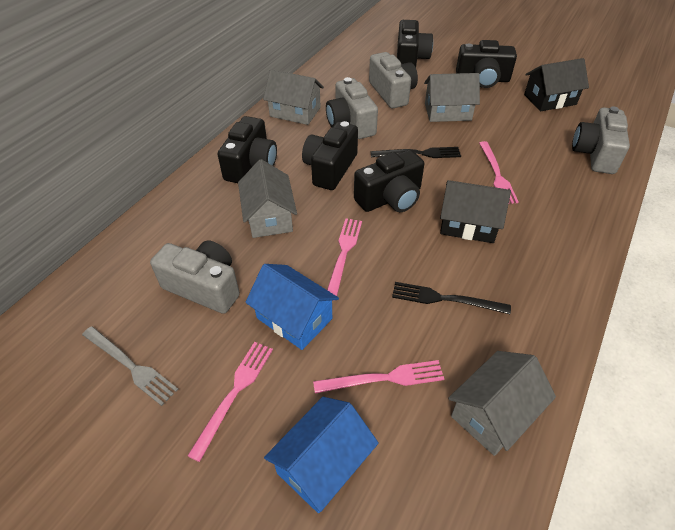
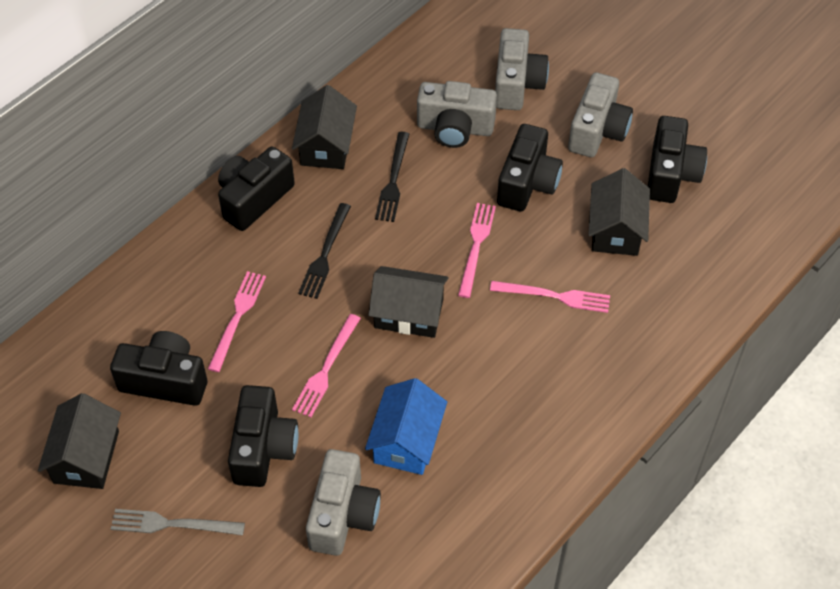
black house: 2 -> 4
blue house: 2 -> 1
grey house: 4 -> 0

